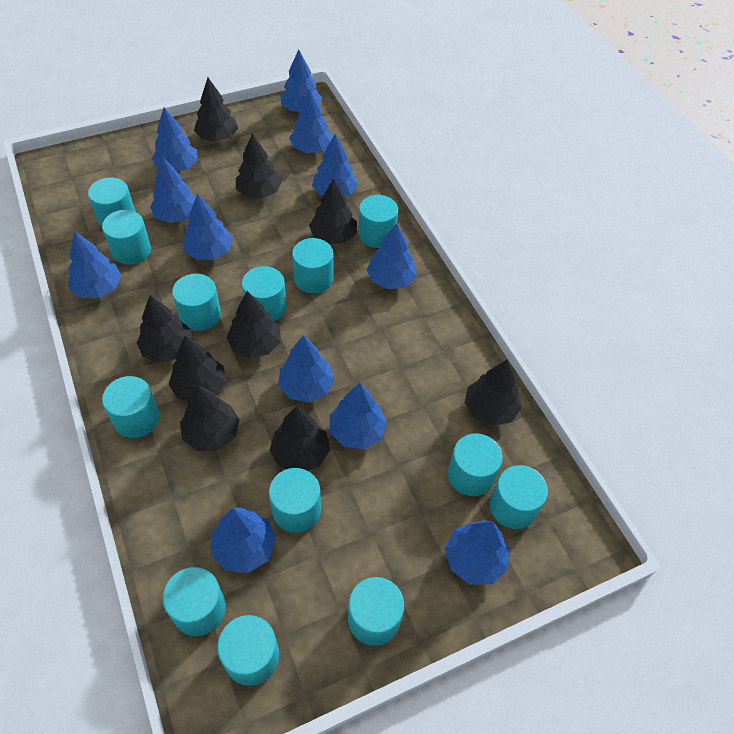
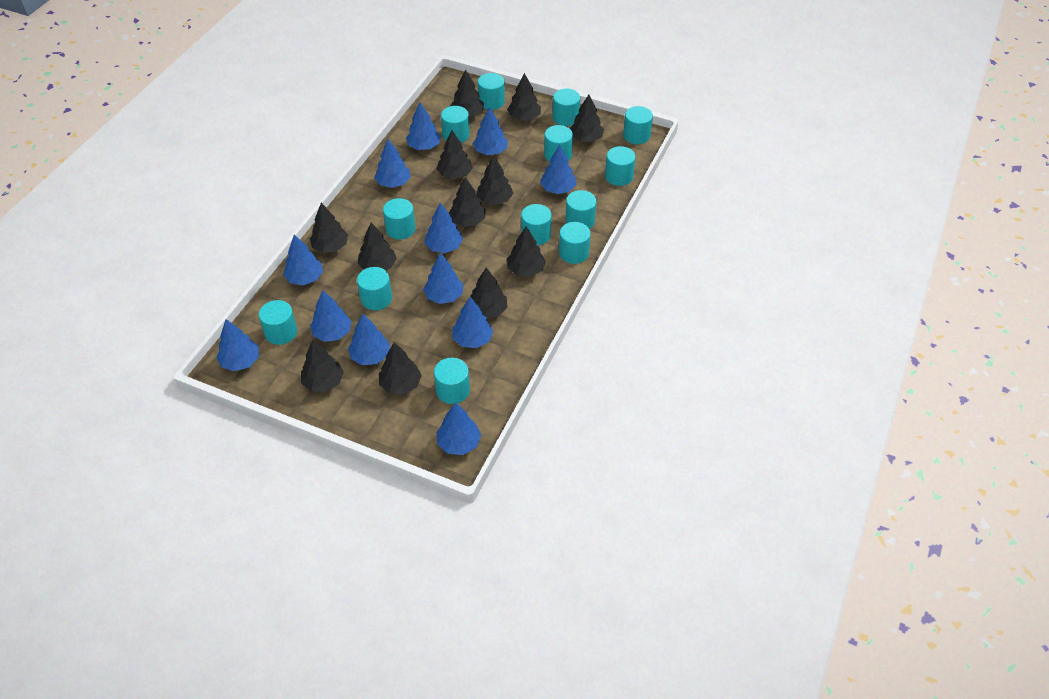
black tree: 9 -> 12

